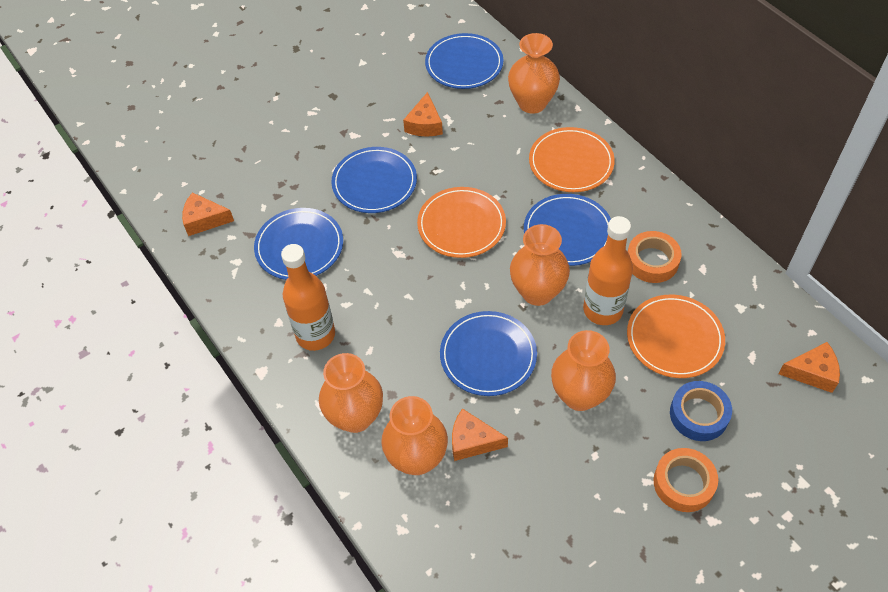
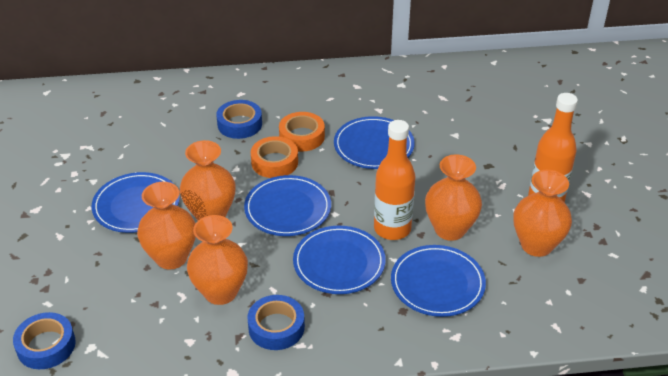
blue tape: 1 -> 3
orange cheese: 4 -> 0
orange plate: 3 -> 0

